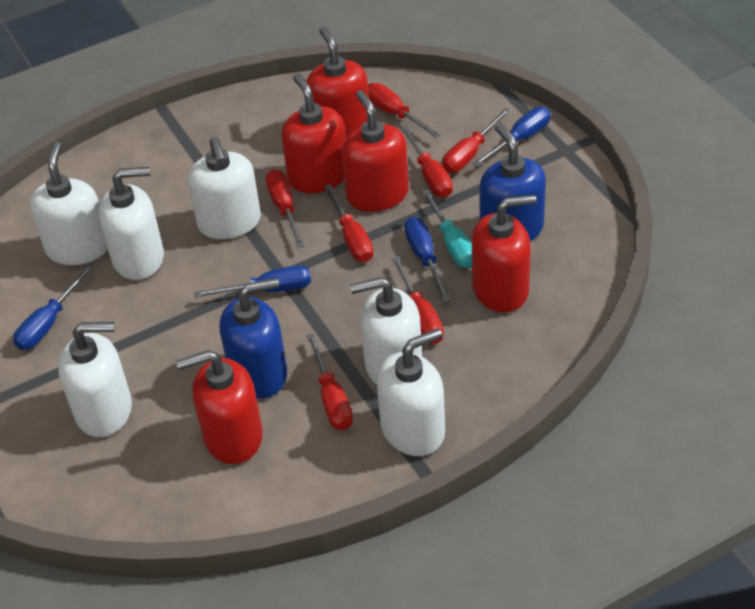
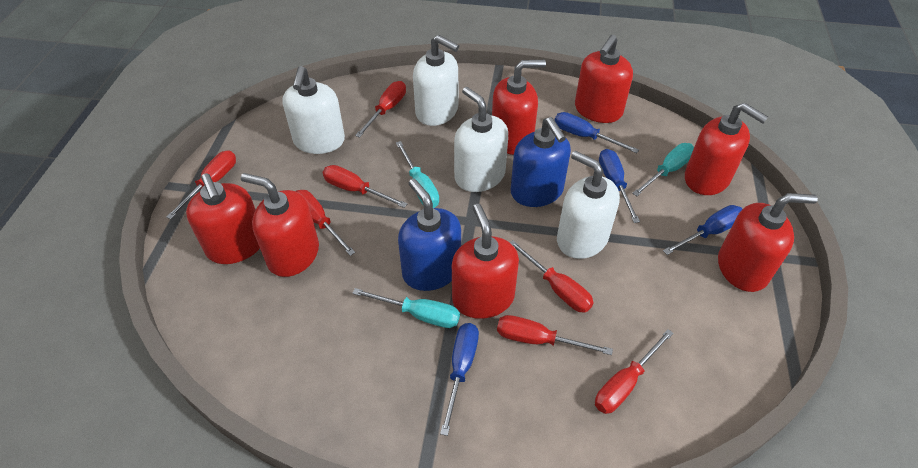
red soap dispenser: 5 -> 7
turquoise screwdriver: 1 -> 3
white soap dispenser: 6 -> 4

